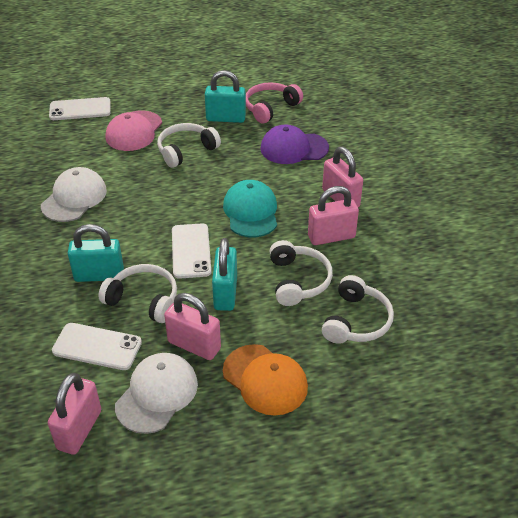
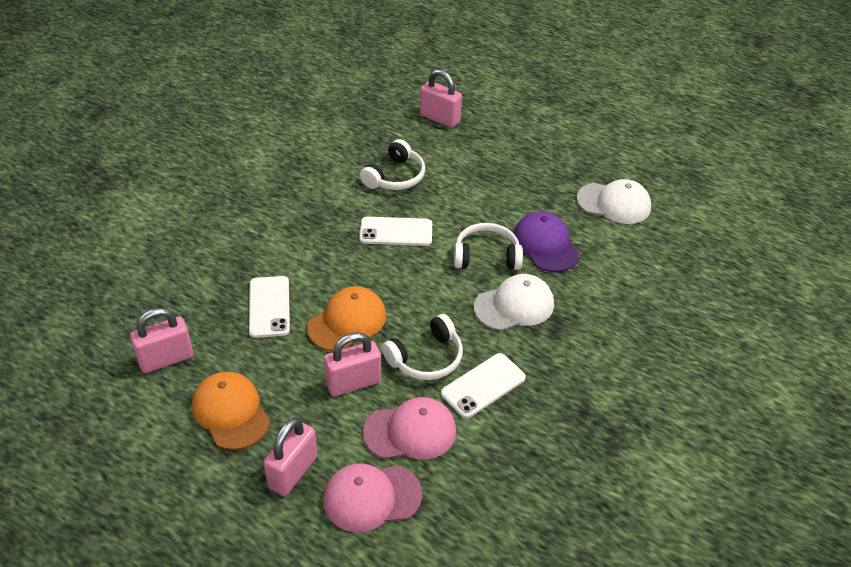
orange cap: 1 -> 2
pink cap: 1 -> 2
pink headphones: 1 -> 0
turquoise cap: 1 -> 0
turquoise padlock: 3 -> 0
white headphones: 4 -> 3

